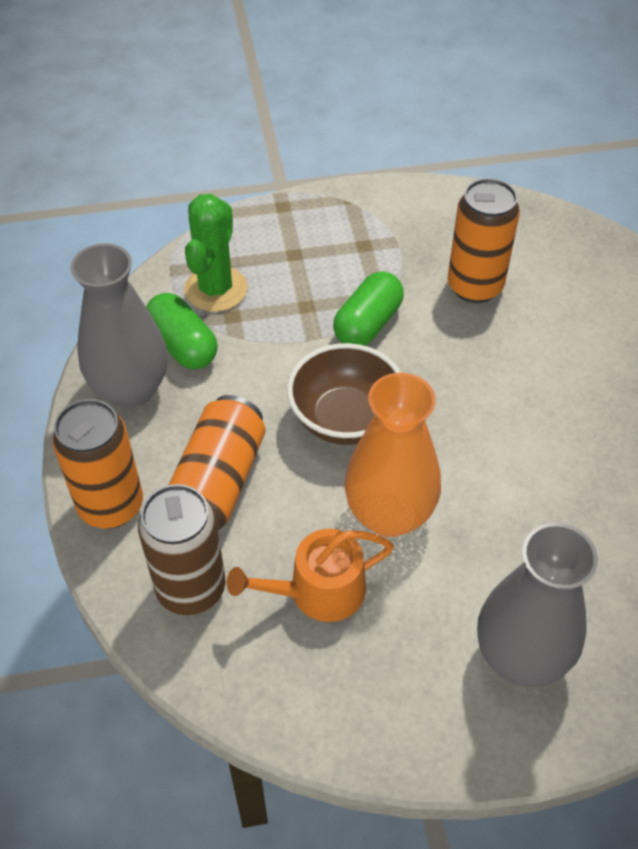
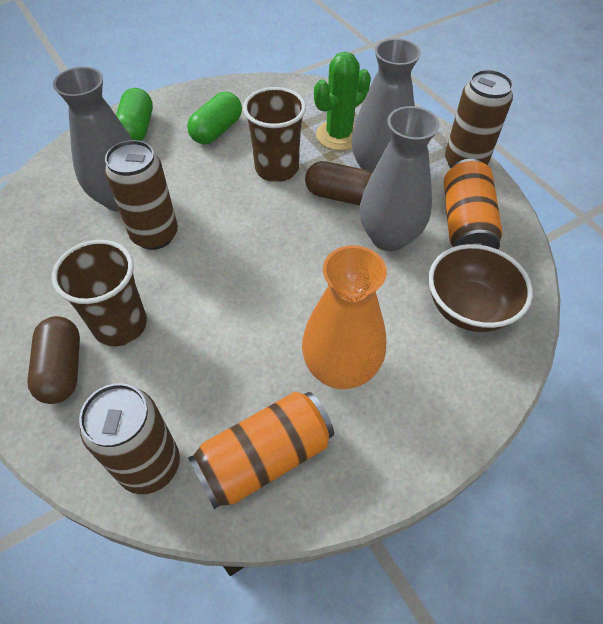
brown can: 1 -> 3
brown capsule: 0 -> 2
brown cup: 0 -> 2
grey vase: 2 -> 3
orange can: 3 -> 2
orange watering can: 1 -> 0

